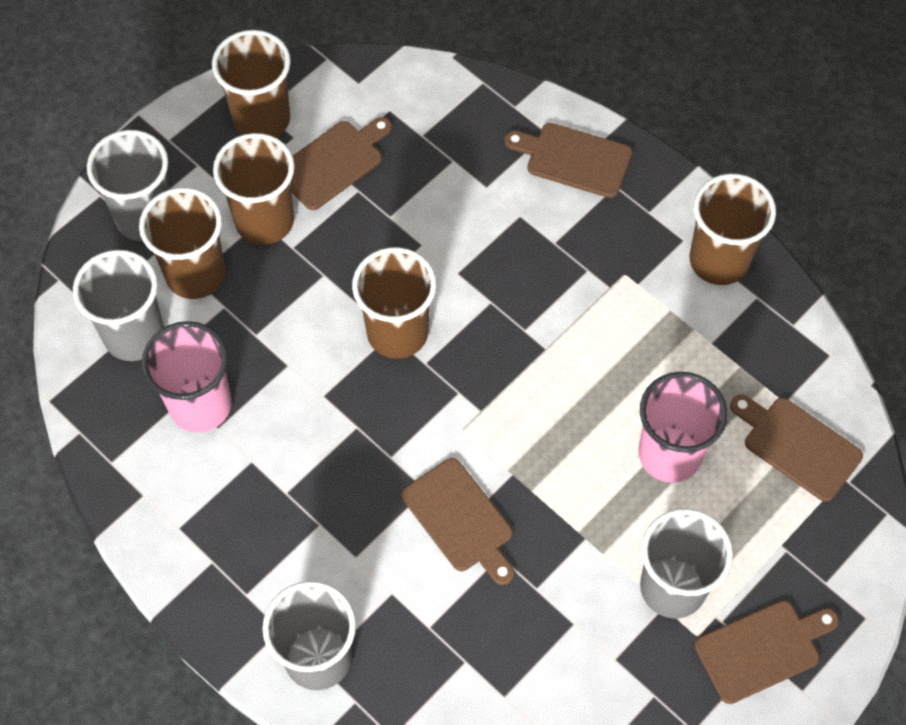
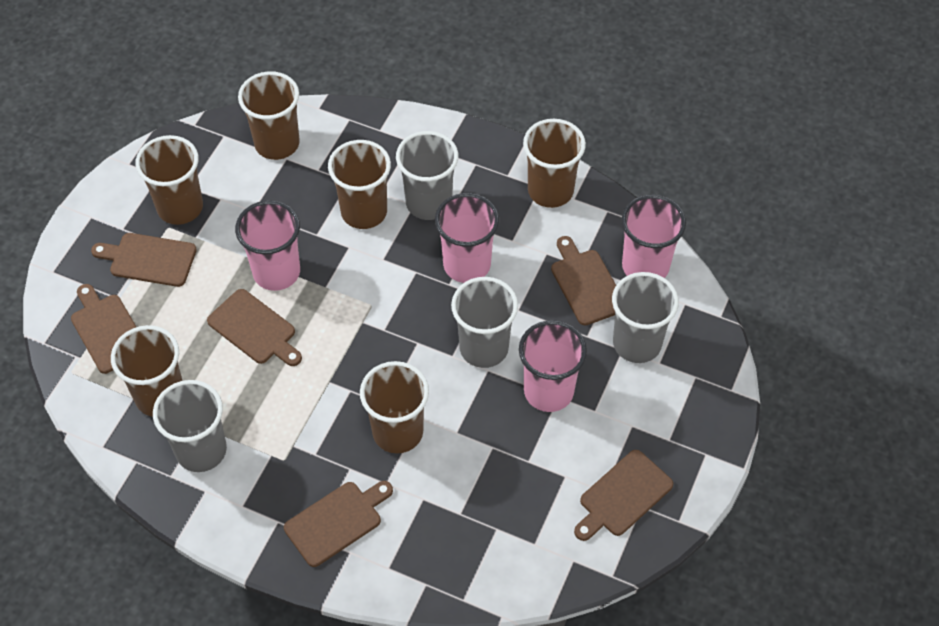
brown cup: 5 -> 6
brown cutting board: 5 -> 6
pink cup: 2 -> 4

